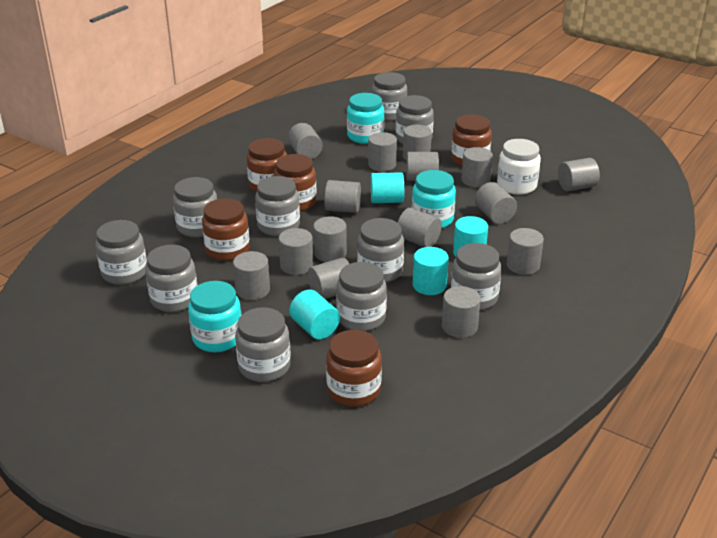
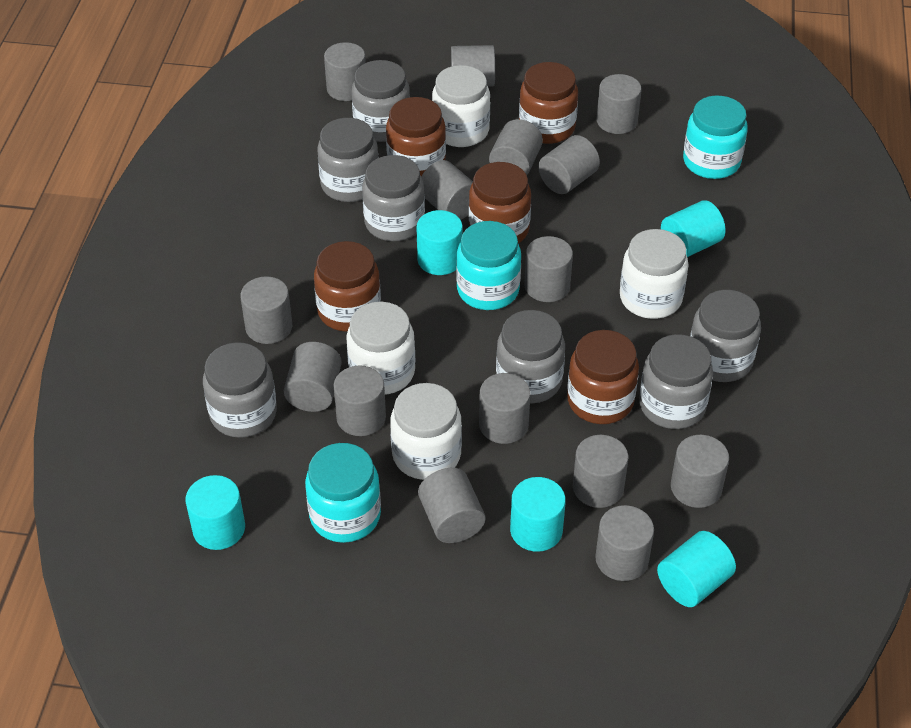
grey jar: 10 -> 7
turquoise cylinder: 4 -> 5
white jar: 1 -> 4

